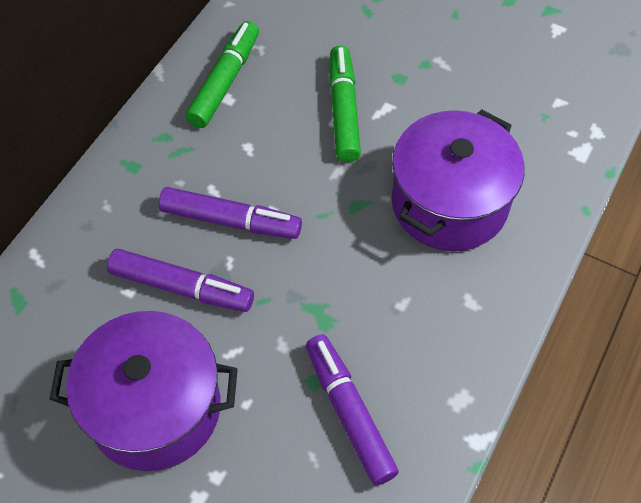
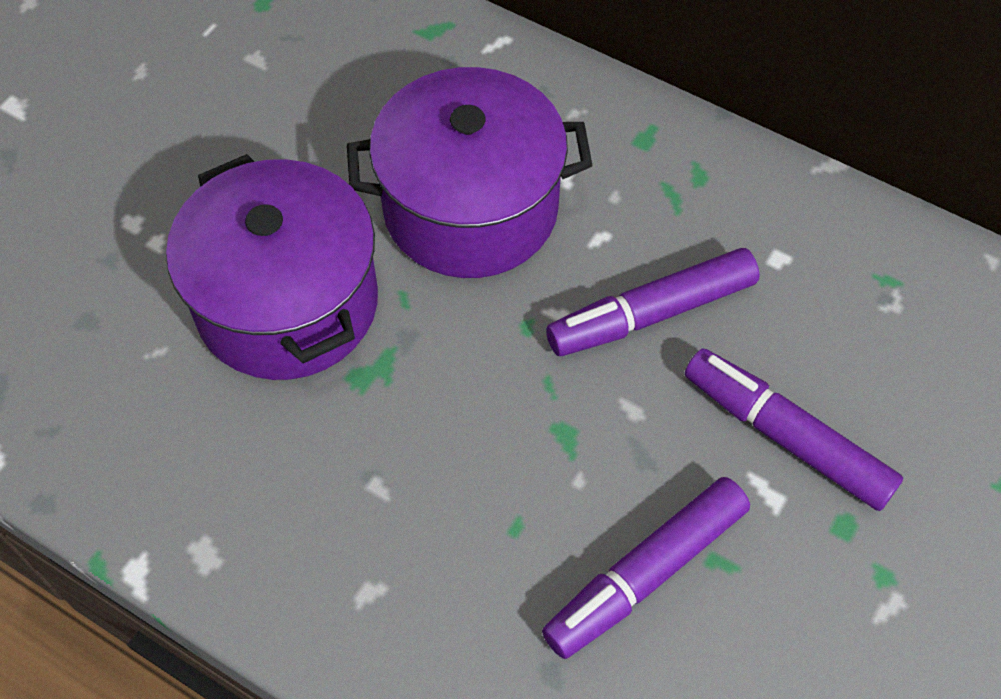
green marker: 2 -> 0

